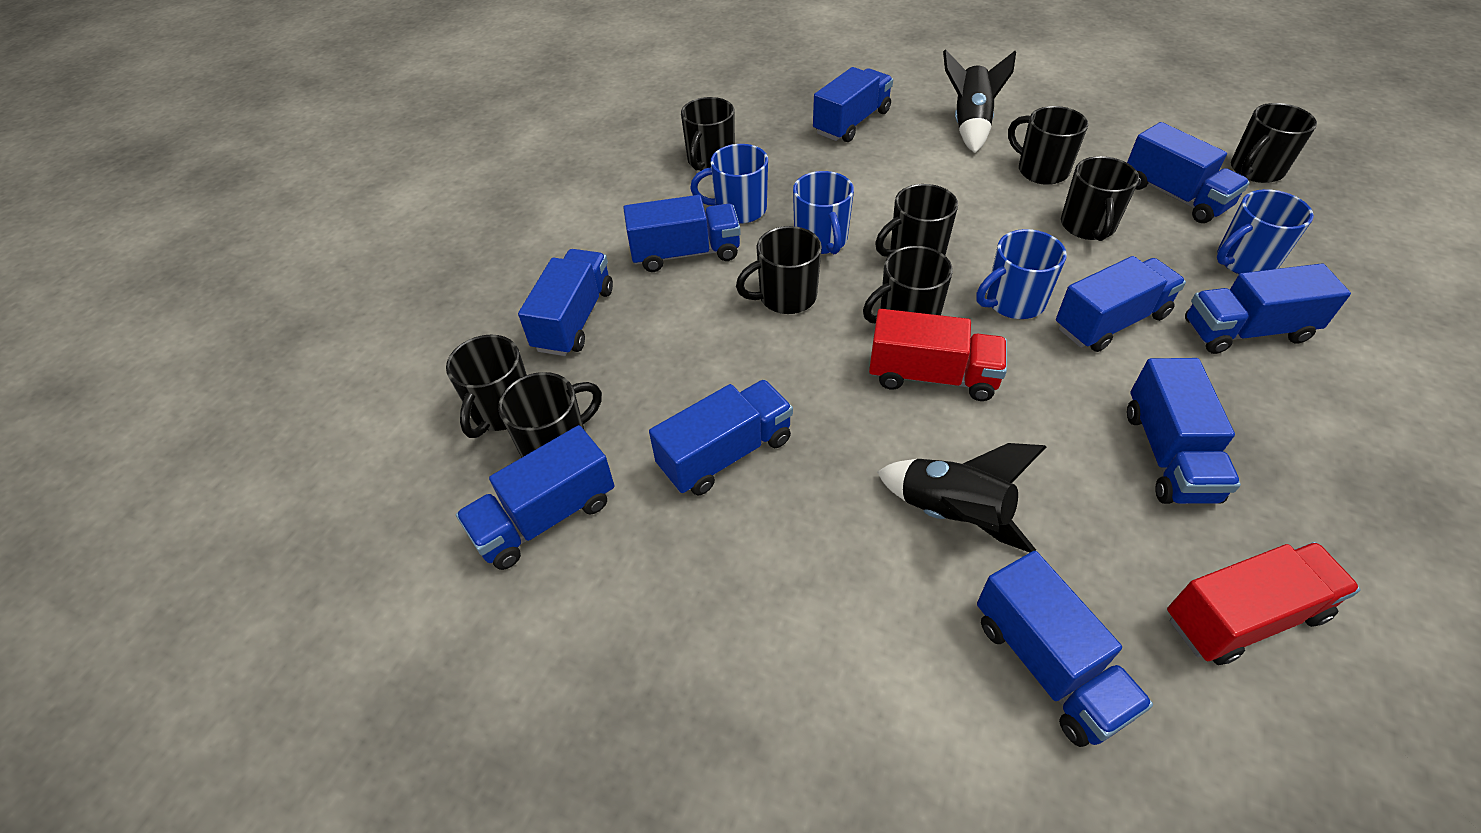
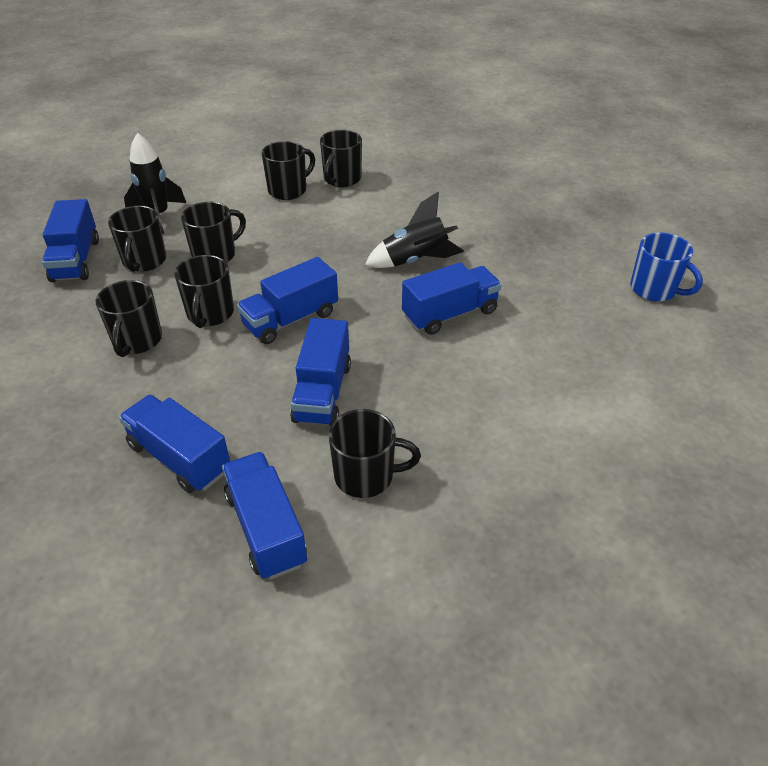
black mug: 9 -> 7
blue mug: 4 -> 1
blue truck: 10 -> 6
red truck: 2 -> 0

